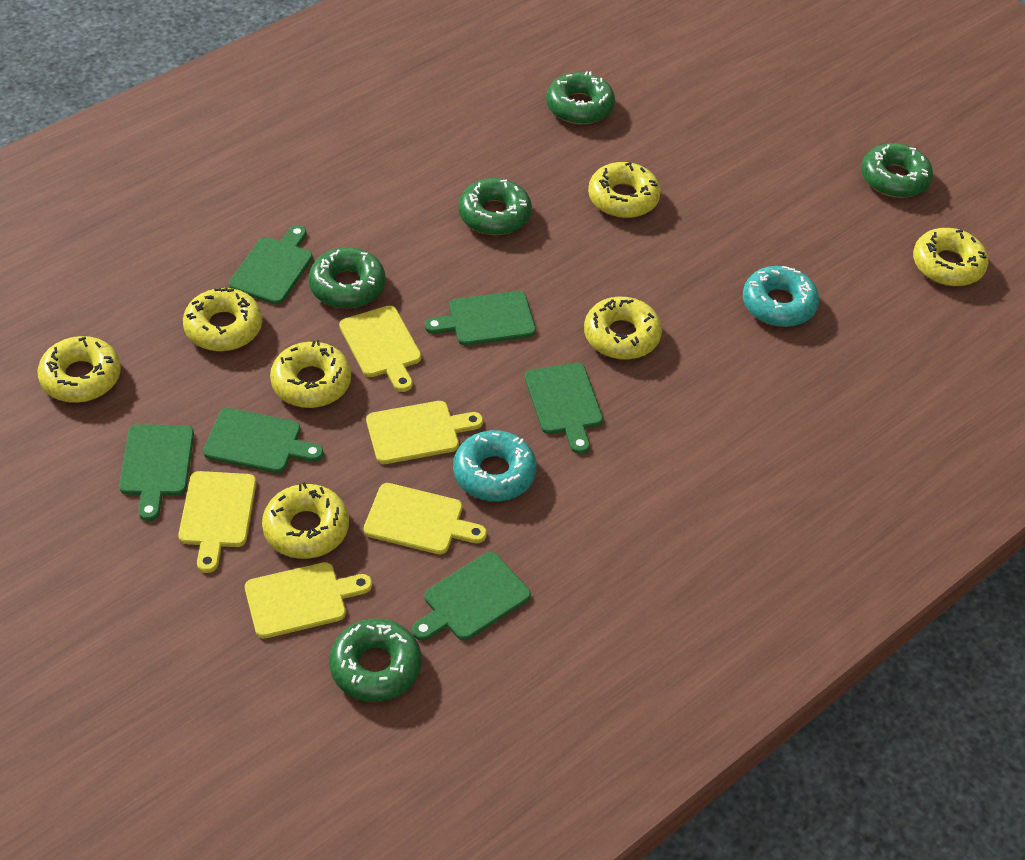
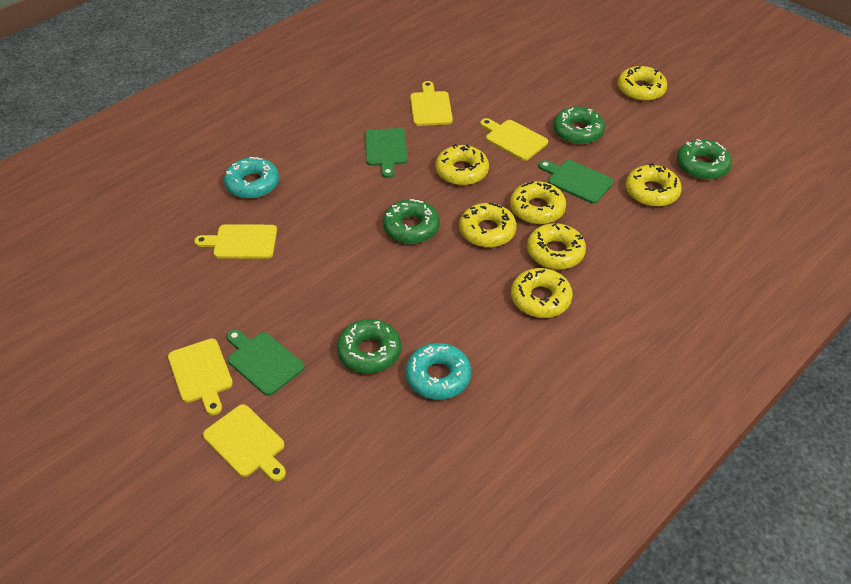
green cutting board: 6 -> 3
green donut: 5 -> 4

